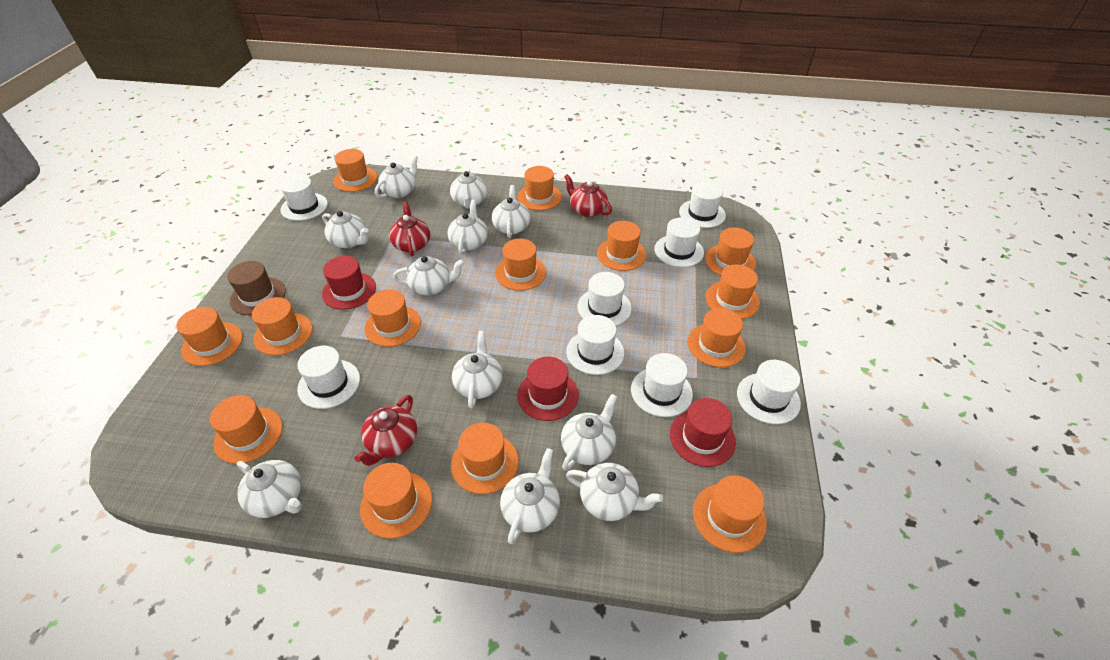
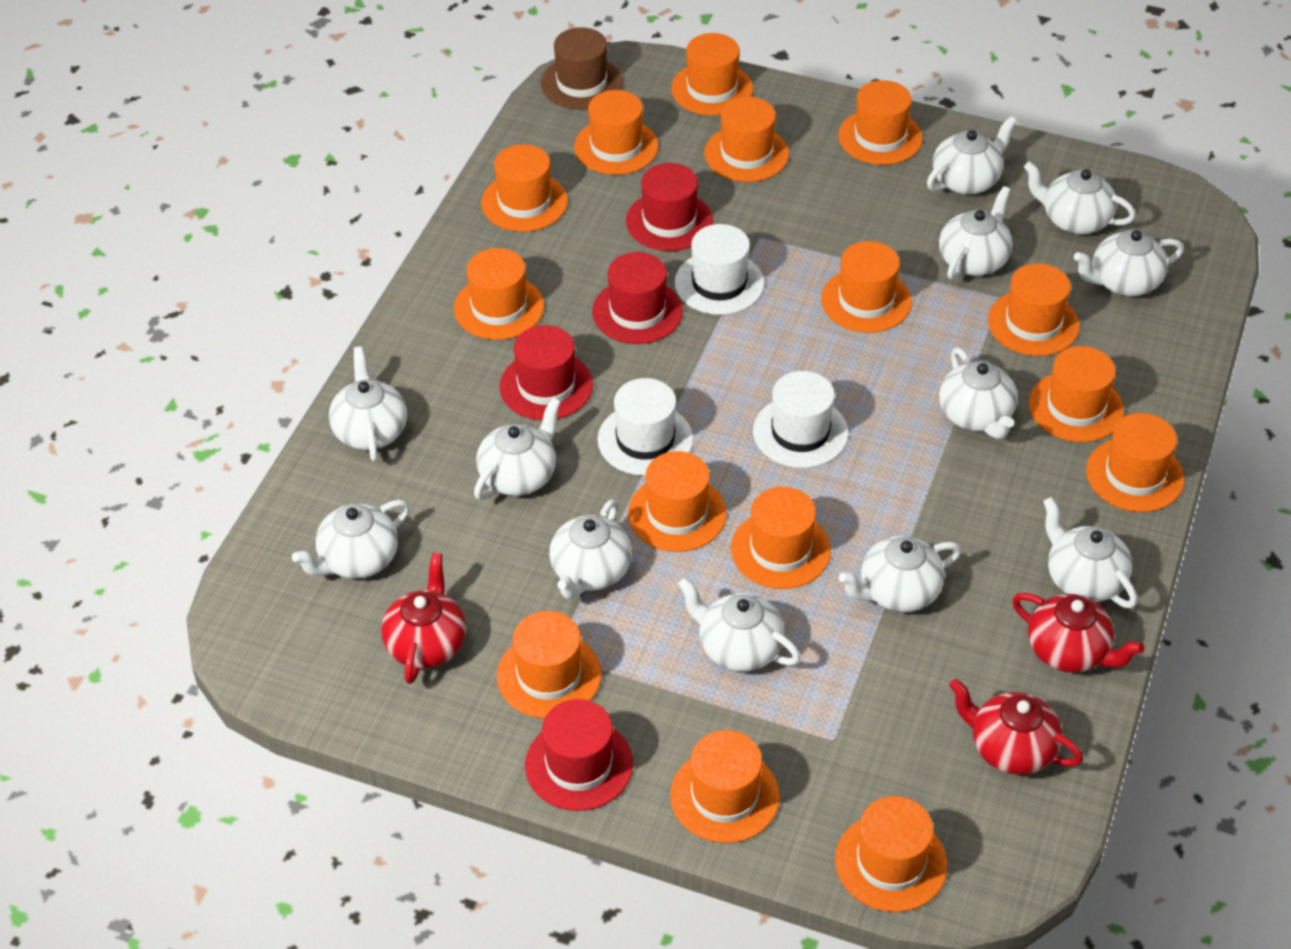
orange hat: 14 -> 15
red hat: 3 -> 4
white hat: 8 -> 3
white teapot: 11 -> 12

